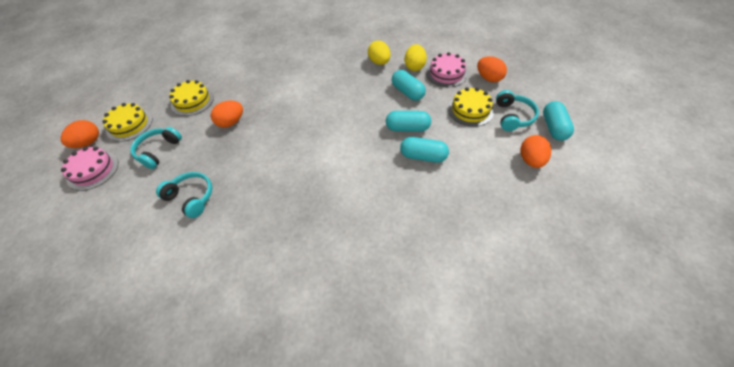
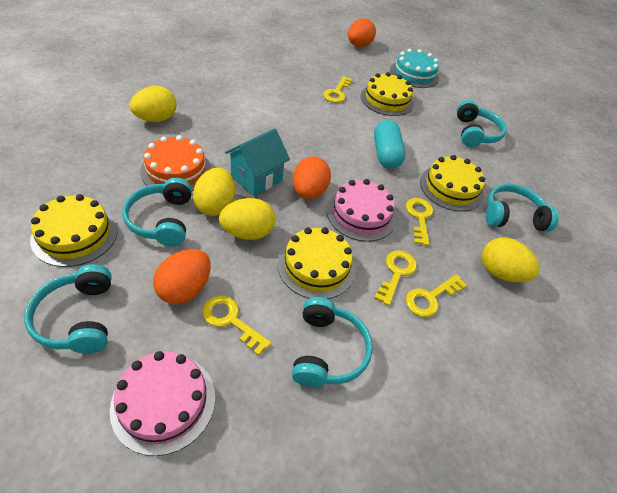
orange cake: 0 -> 1
orange egg: 4 -> 3
turquoise cake: 0 -> 1
turquoise capsule: 4 -> 1
turquoise headphones: 3 -> 5
turquoise house: 0 -> 1
yellow cake: 3 -> 4
yellow egg: 2 -> 4
yellow key: 0 -> 5

